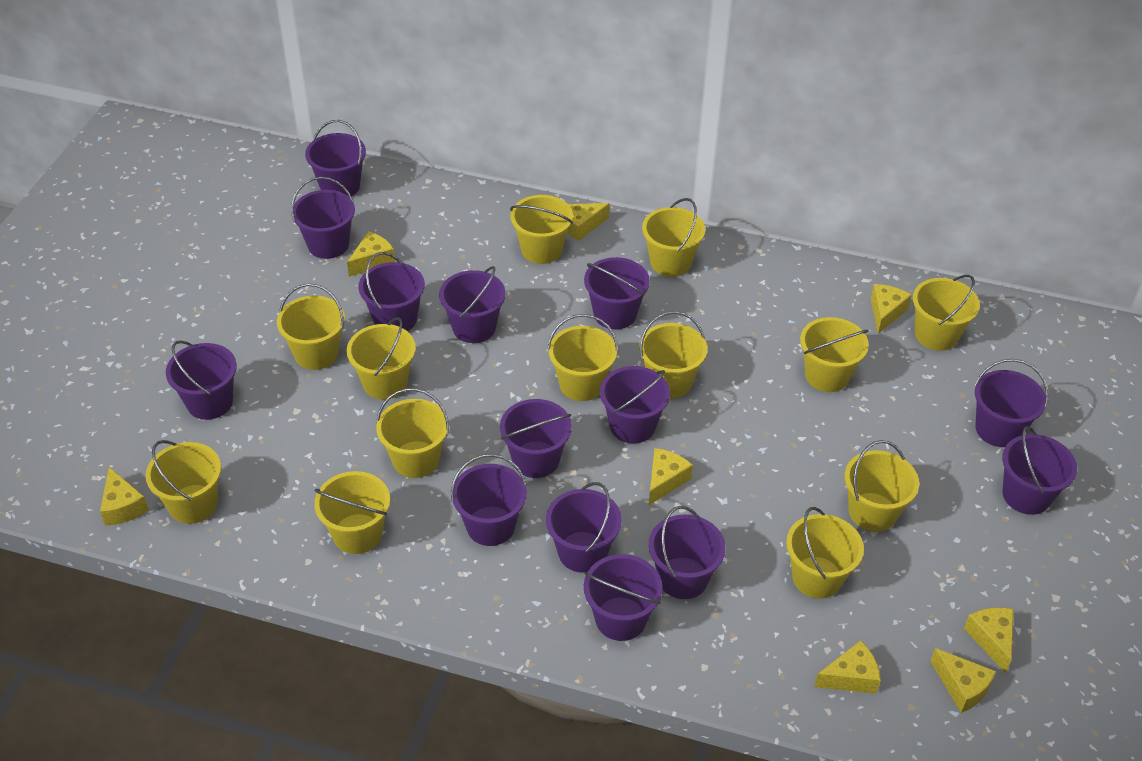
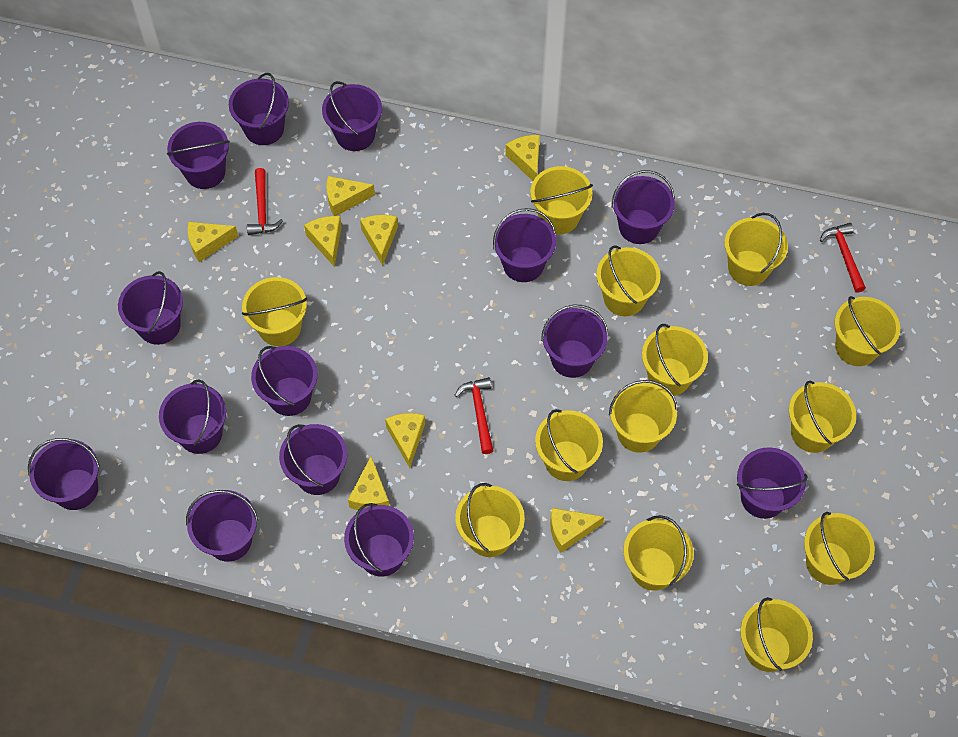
red hammer: 0 -> 3

